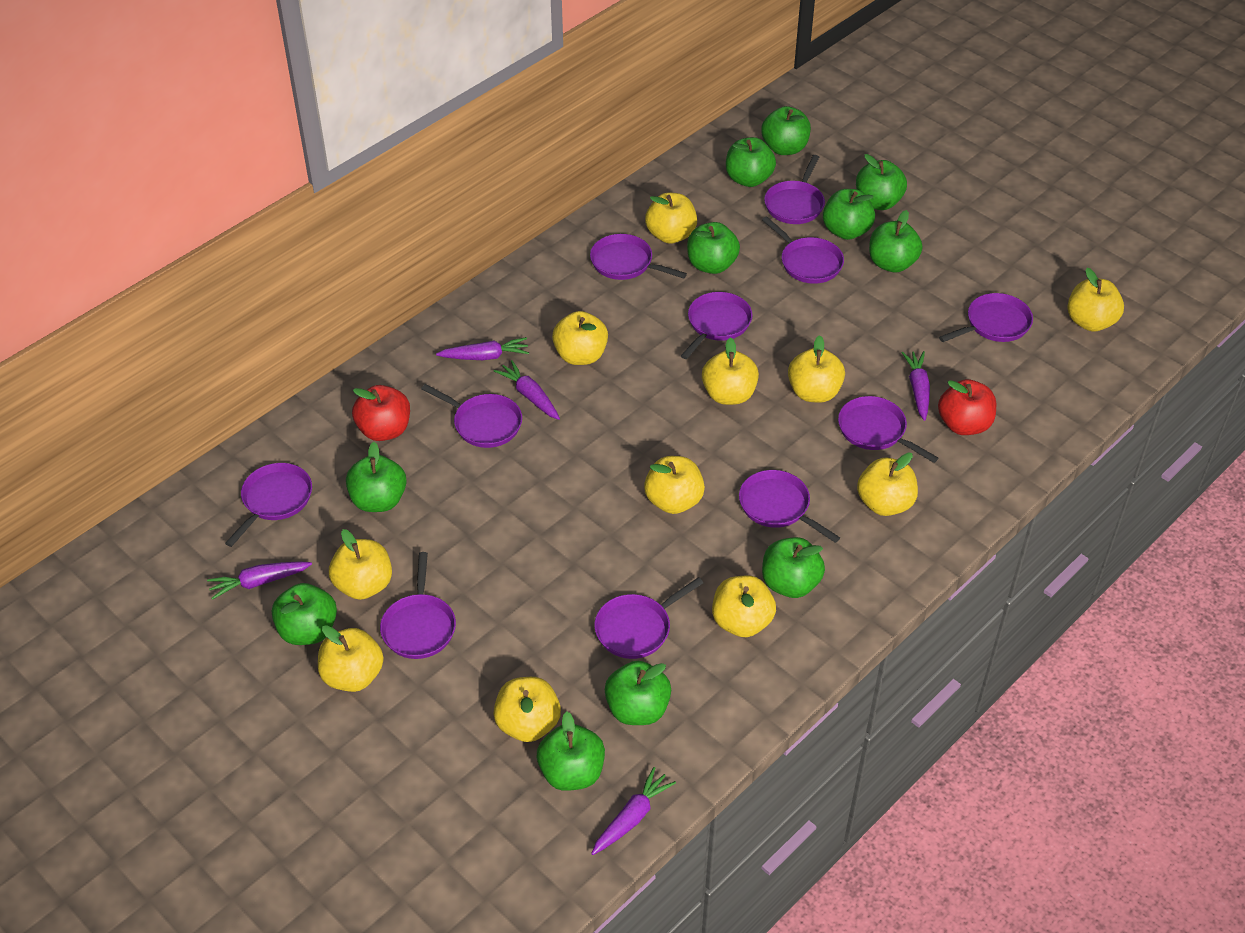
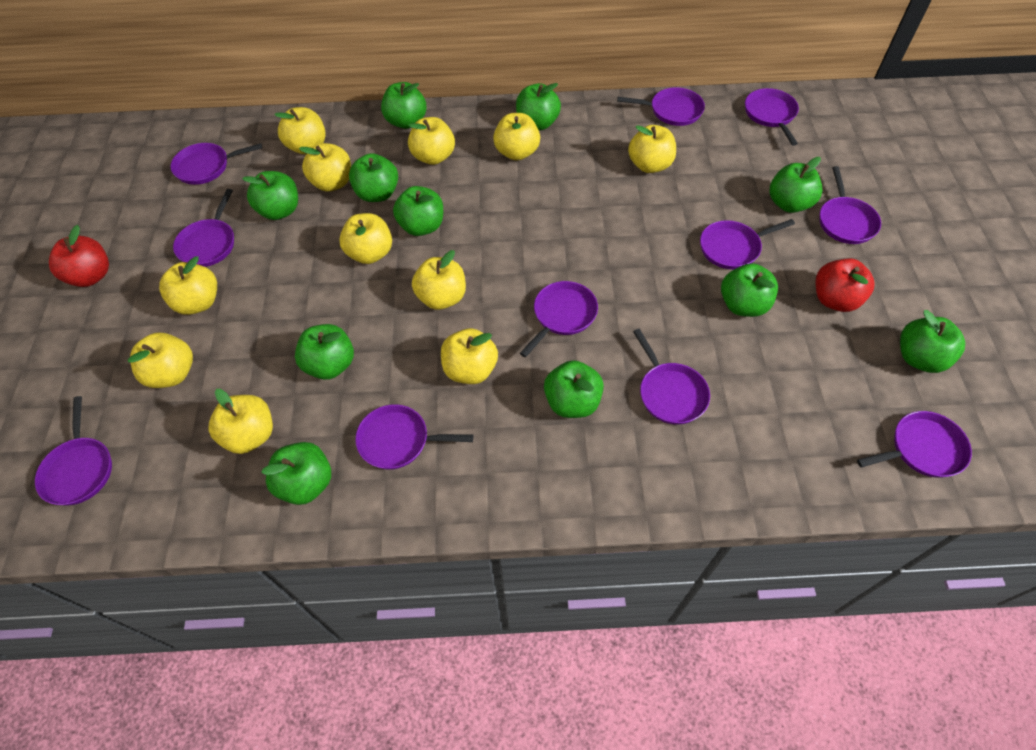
purple carrot: 5 -> 0

